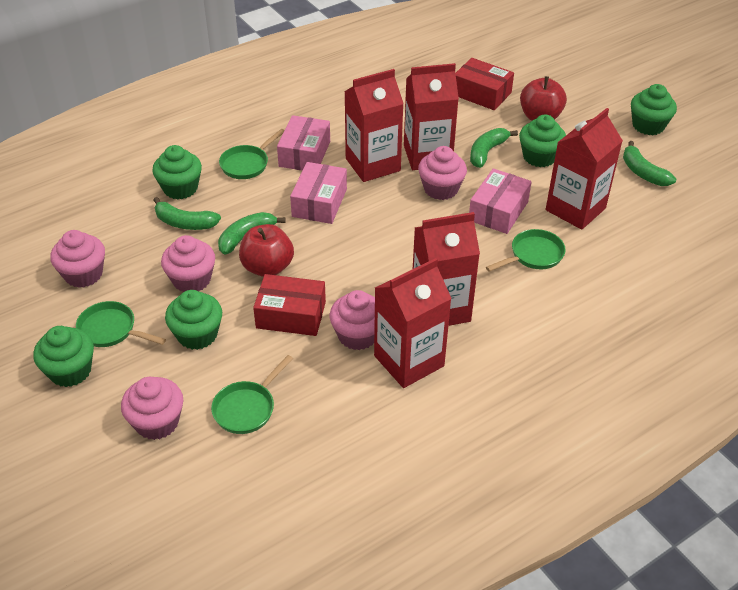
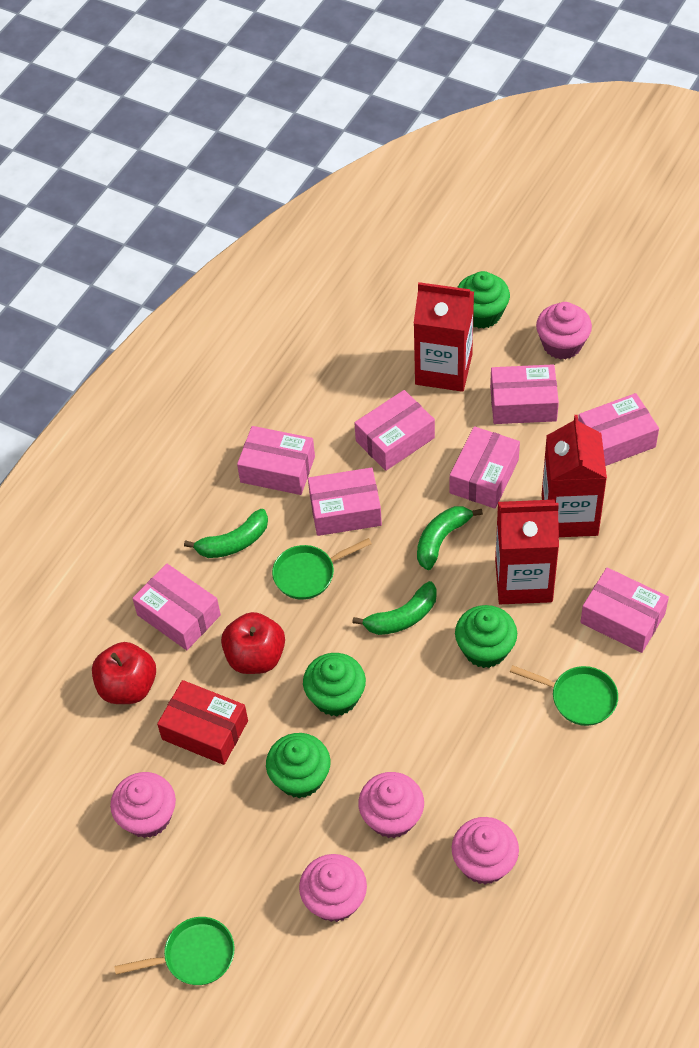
green banana: 4 -> 3
green cupcake: 5 -> 4
green pan: 4 -> 3
pink box: 3 -> 8
red box: 2 -> 1
red carton: 5 -> 3

